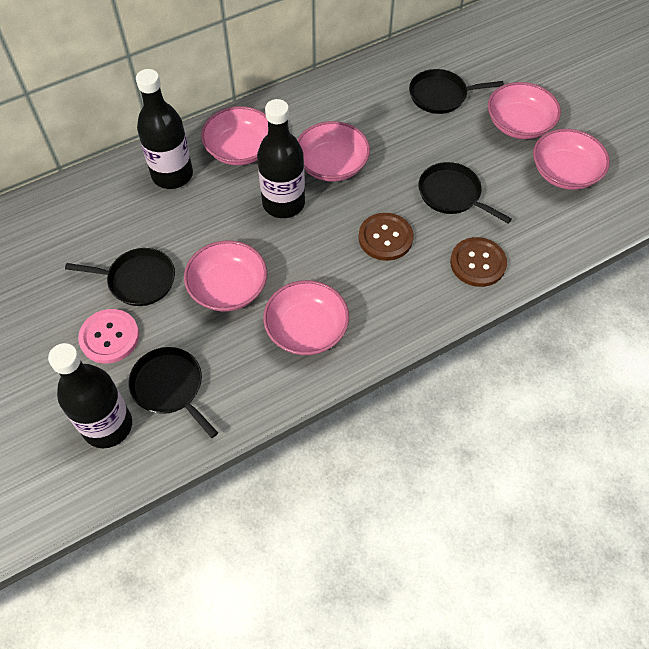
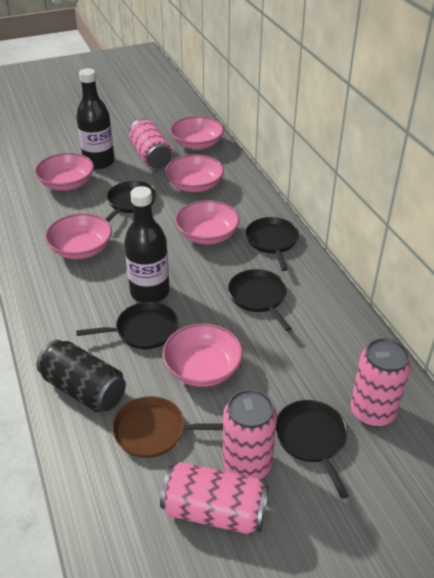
black bottle: 3 -> 2
black can: 0 -> 1
black pan: 4 -> 5
brown button: 2 -> 0
brown pan: 0 -> 1
pink button: 1 -> 0
pink can: 0 -> 4

